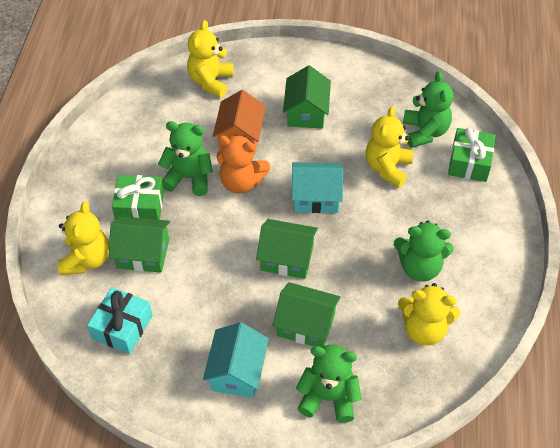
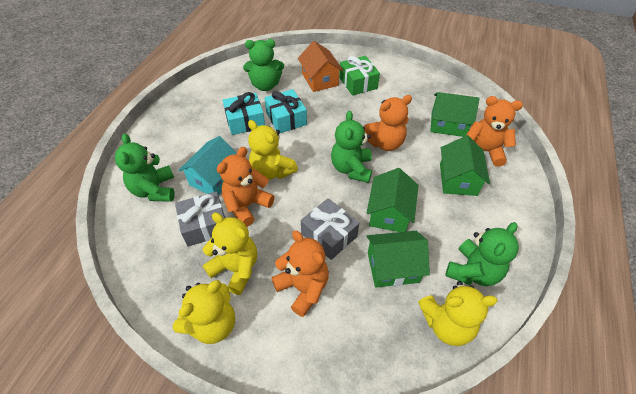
green gift: 2 -> 1
grey gift: 0 -> 2
orange teddy bear: 1 -> 4
turquoise gift: 1 -> 2
turquoise house: 2 -> 1

